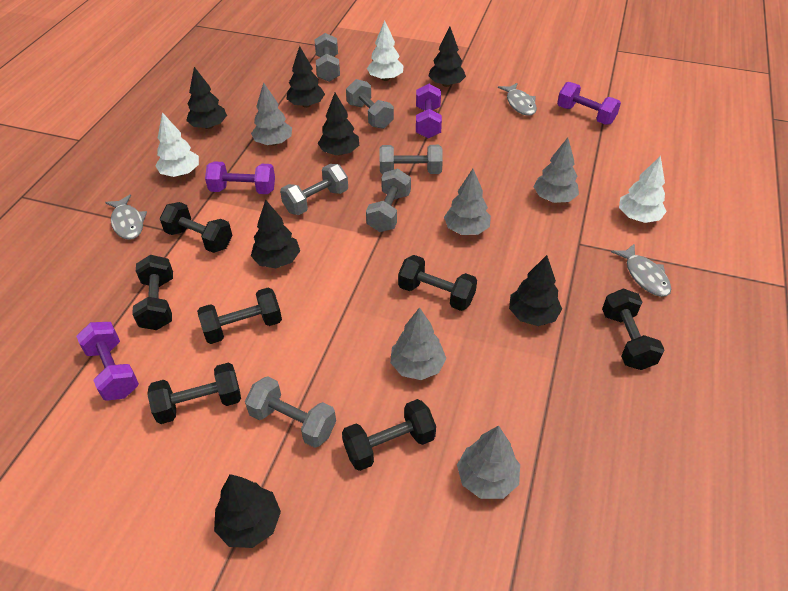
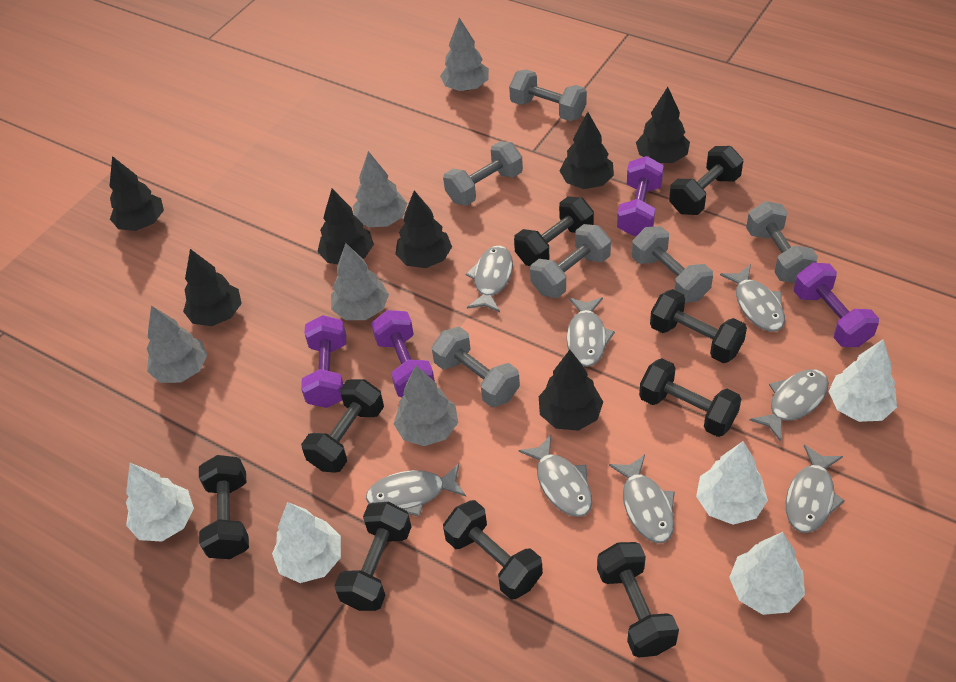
black dumbbell: 7 -> 9
grey fish: 3 -> 8
white tree: 3 -> 5

